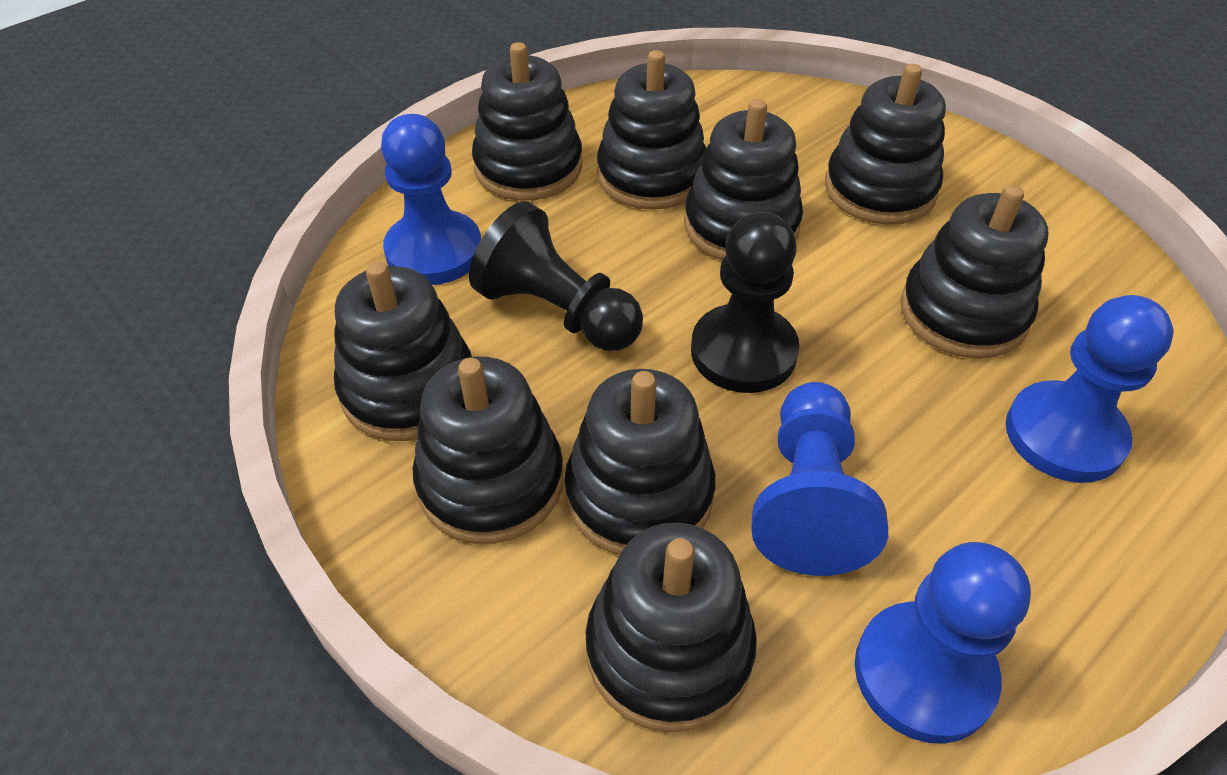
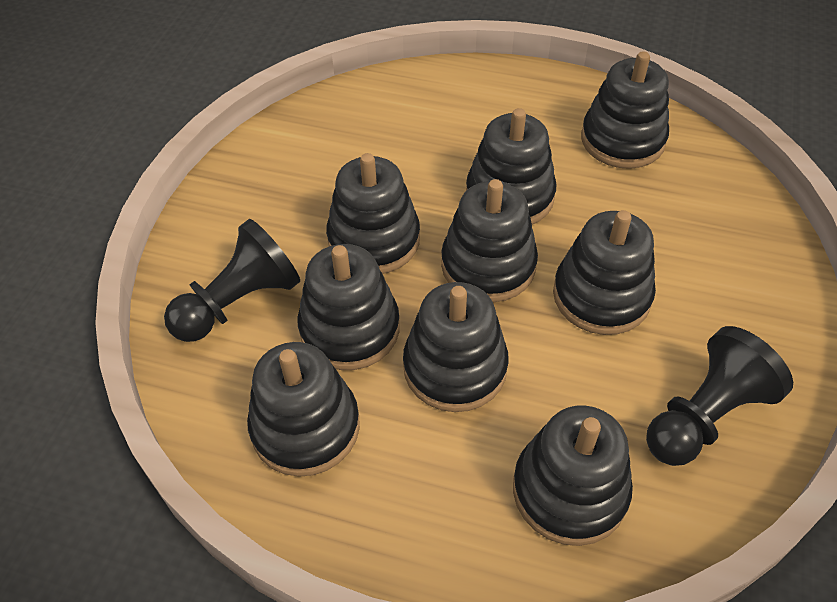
blue pawn: 4 -> 0

